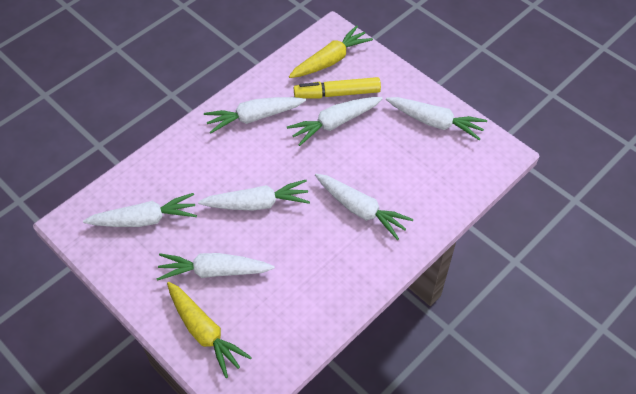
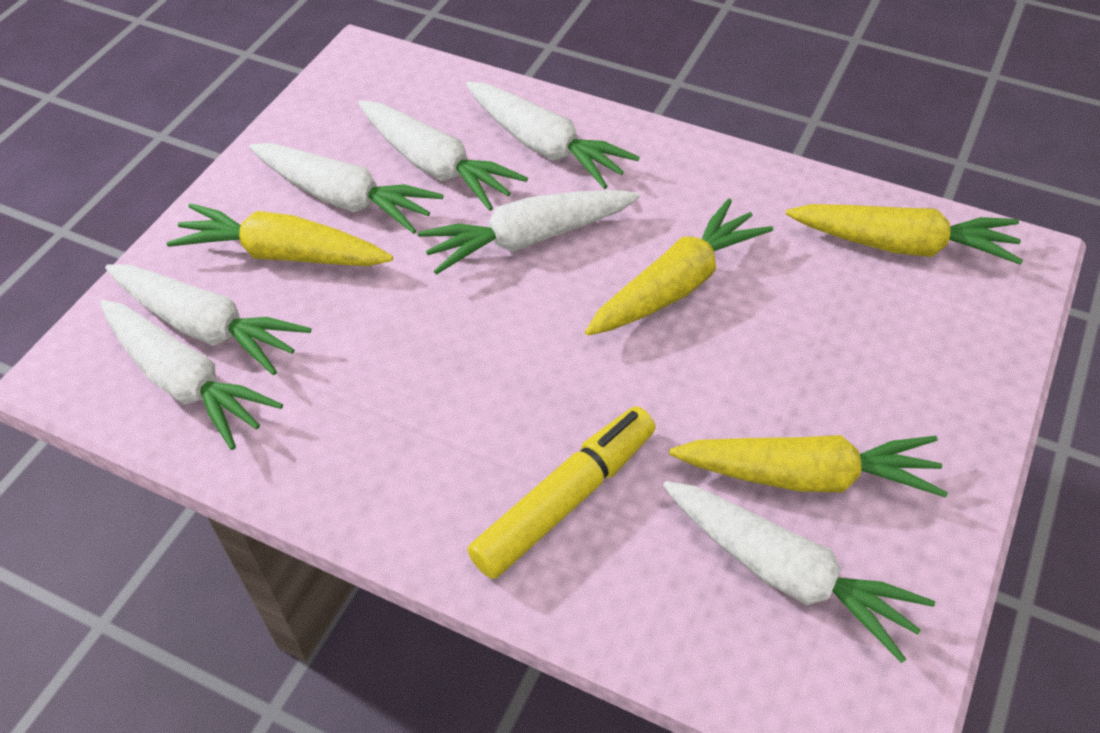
yellow carrot: 2 -> 4

